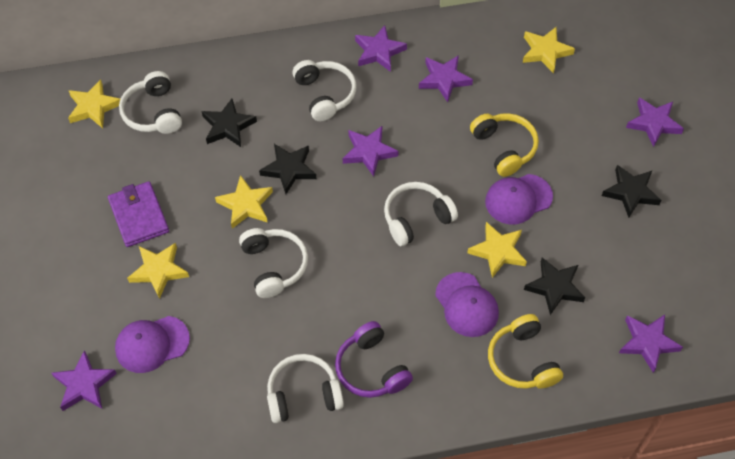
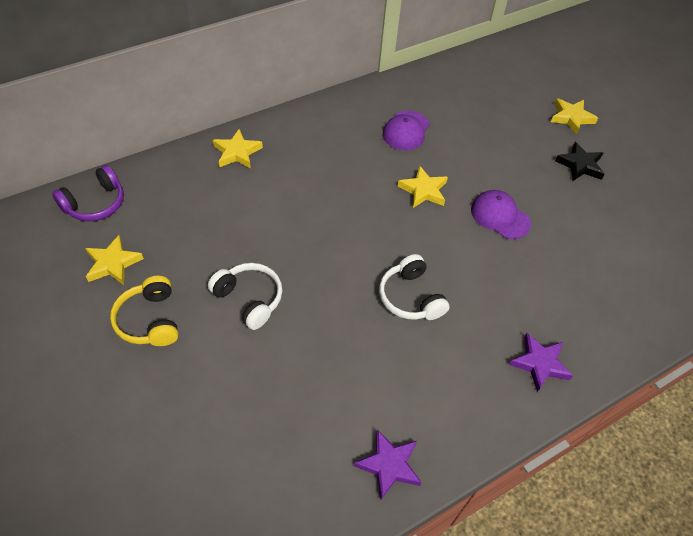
black star: 4 -> 1
purple cap: 3 -> 2
purple star: 6 -> 2
purple wallet: 1 -> 0
white headphones: 5 -> 2
yellow headphones: 2 -> 1
yellow star: 5 -> 4

